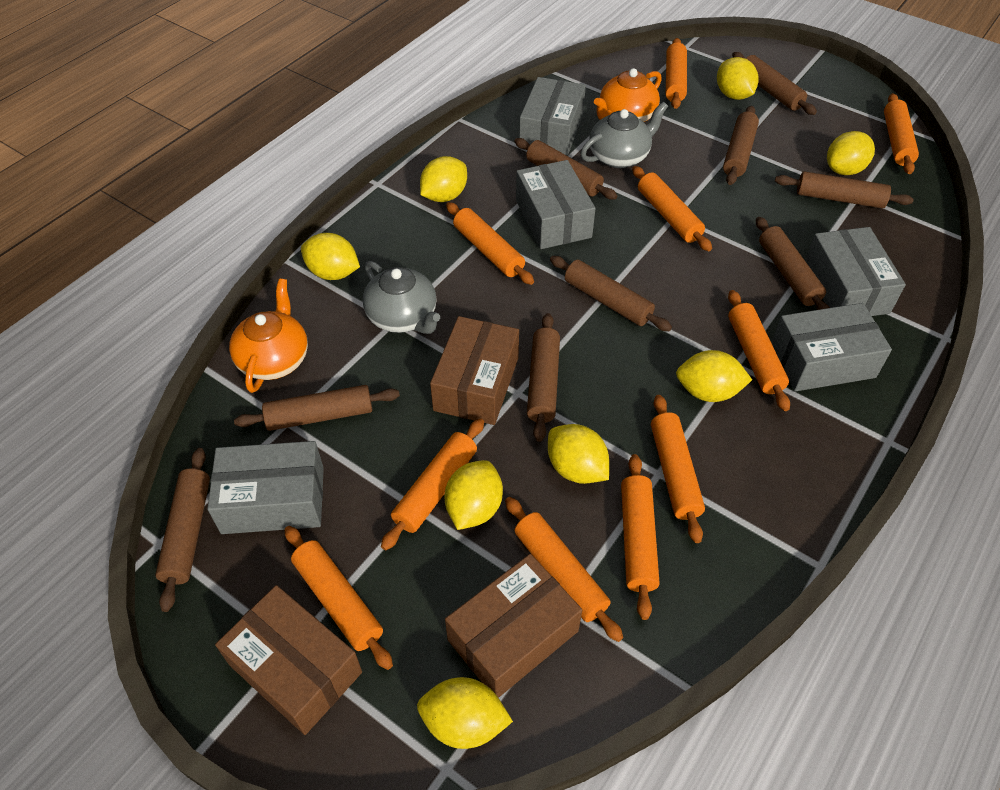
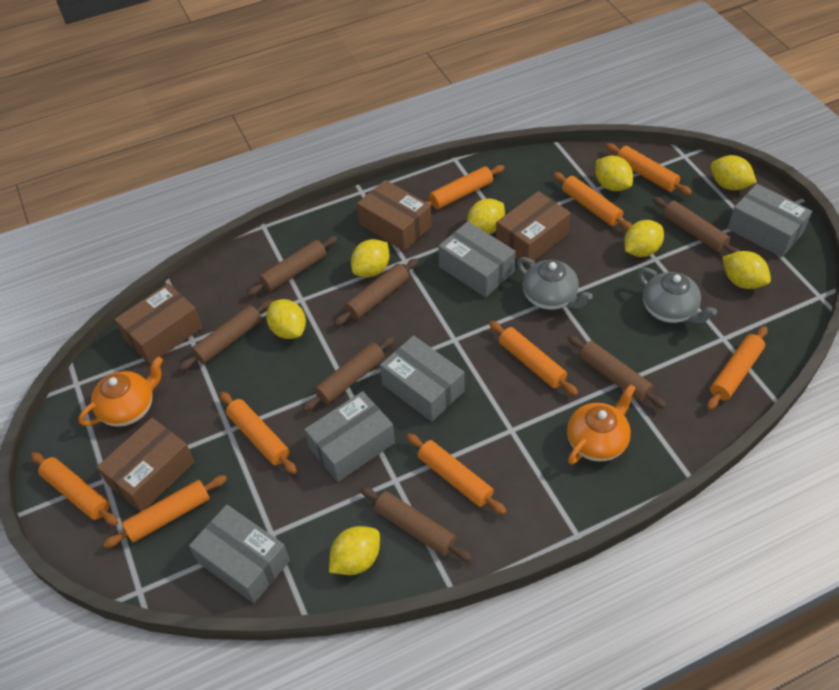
brown box: 3 -> 4
brown rolling pin: 9 -> 7
orange rolling pin: 10 -> 9

